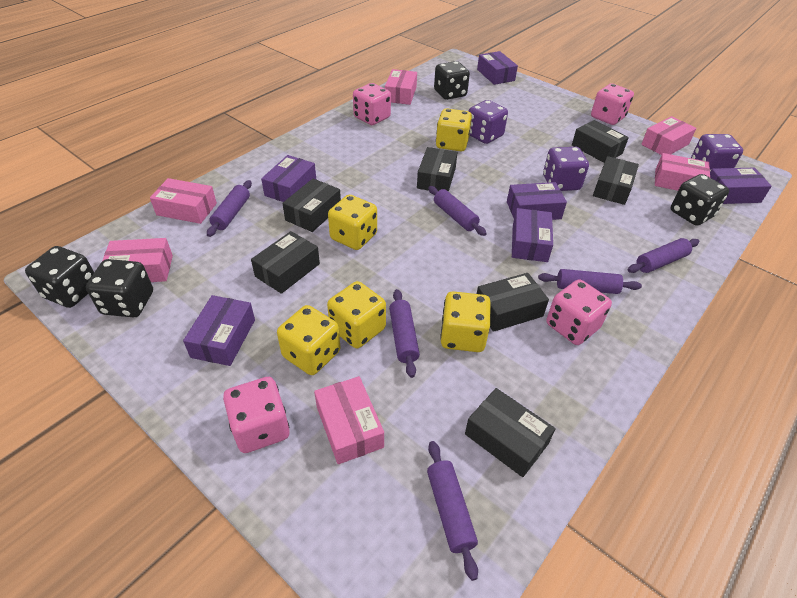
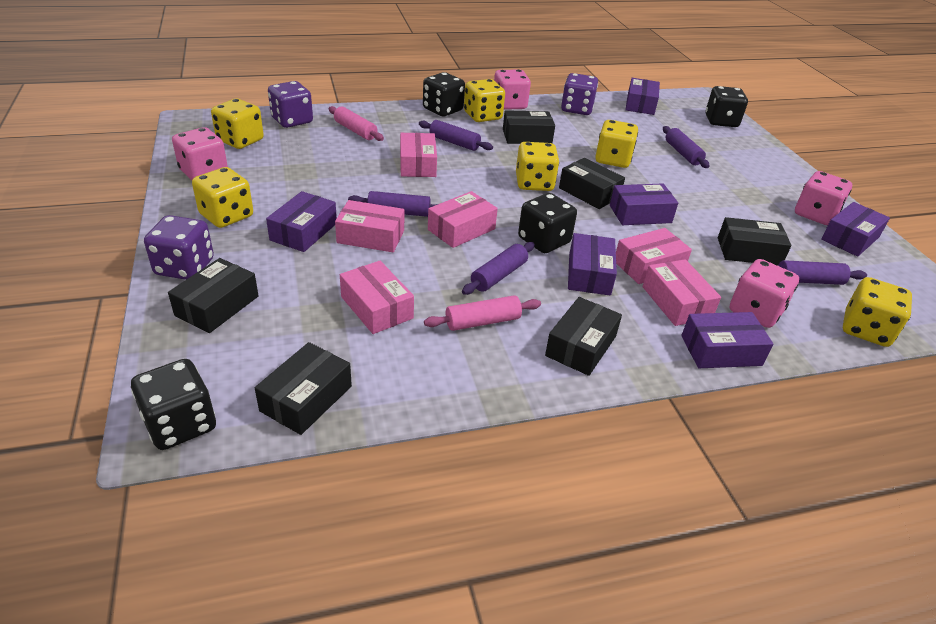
black box: 7 -> 6
pink rolling pin: 0 -> 2
purple rolling pin: 6 -> 5
yellow dice: 5 -> 6

